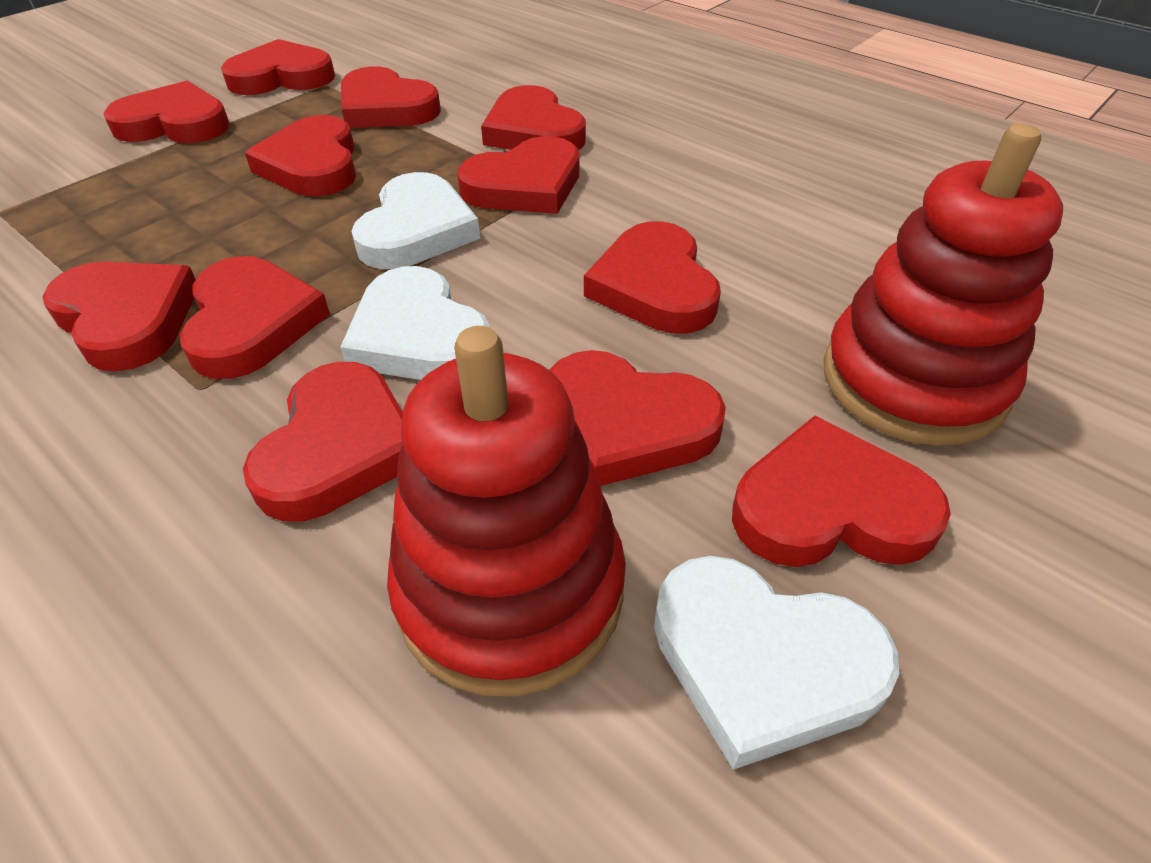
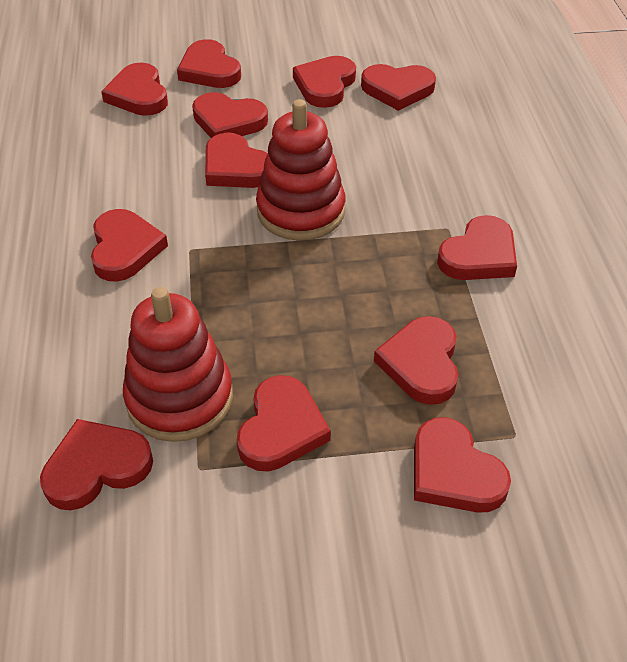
white heart: 3 -> 0

